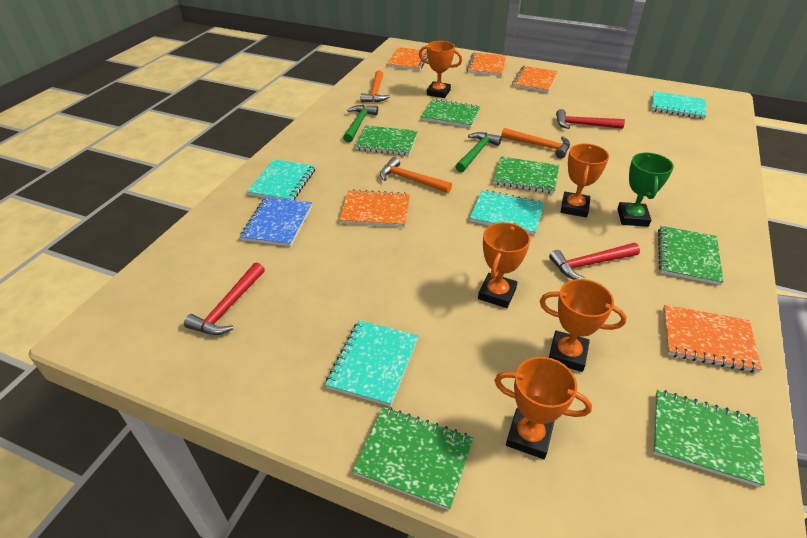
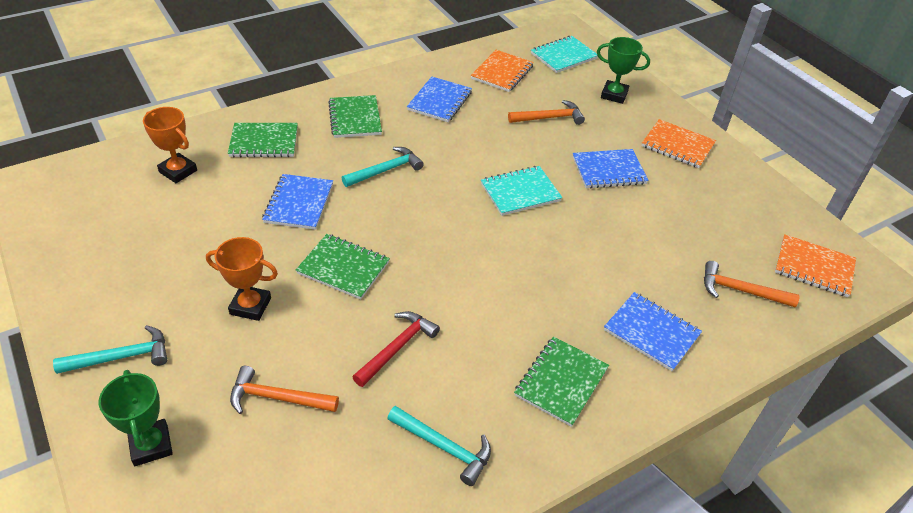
blue notebook: 1 -> 4
green hammer: 2 -> 0
green notebook: 6 -> 4
green trophy: 1 -> 2
orange notebook: 5 -> 3
orange trophy: 5 -> 2
red hammer: 3 -> 1
turquoise hammer: 0 -> 3
turquoise notebook: 4 -> 2

